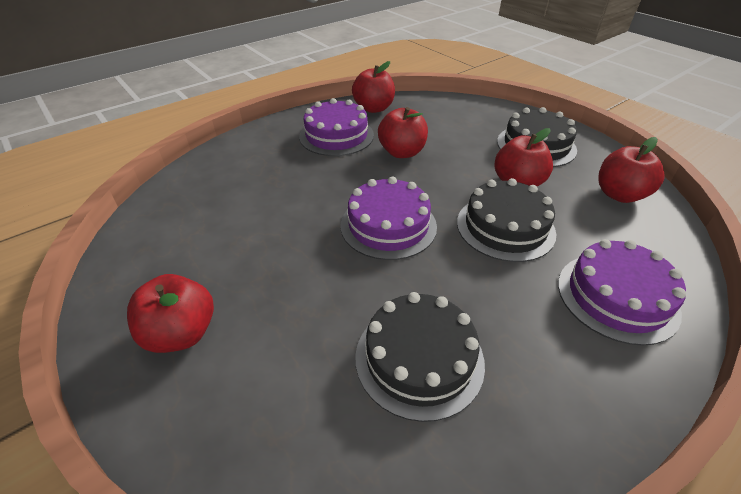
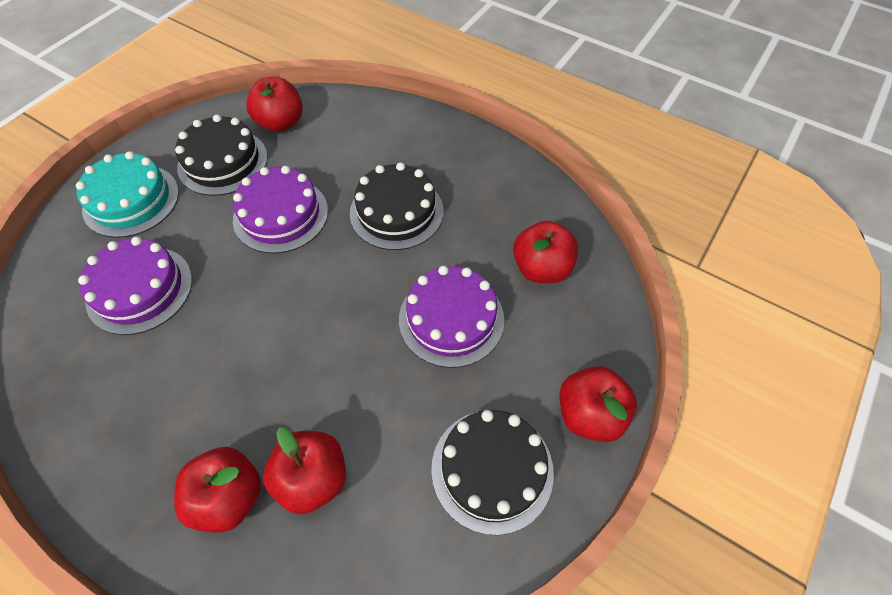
turquoise cake: 0 -> 1

